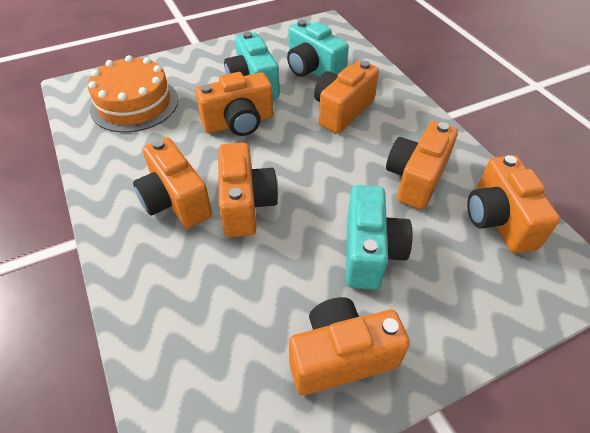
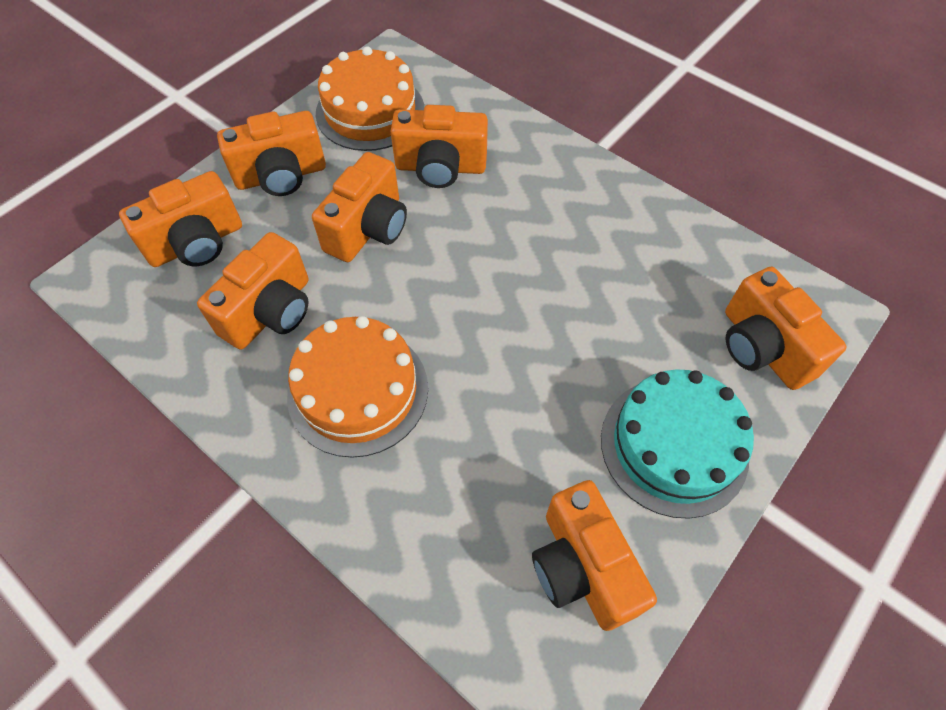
orange cake: 1 -> 2
turquoise cake: 0 -> 1
turquoise camera: 3 -> 0

